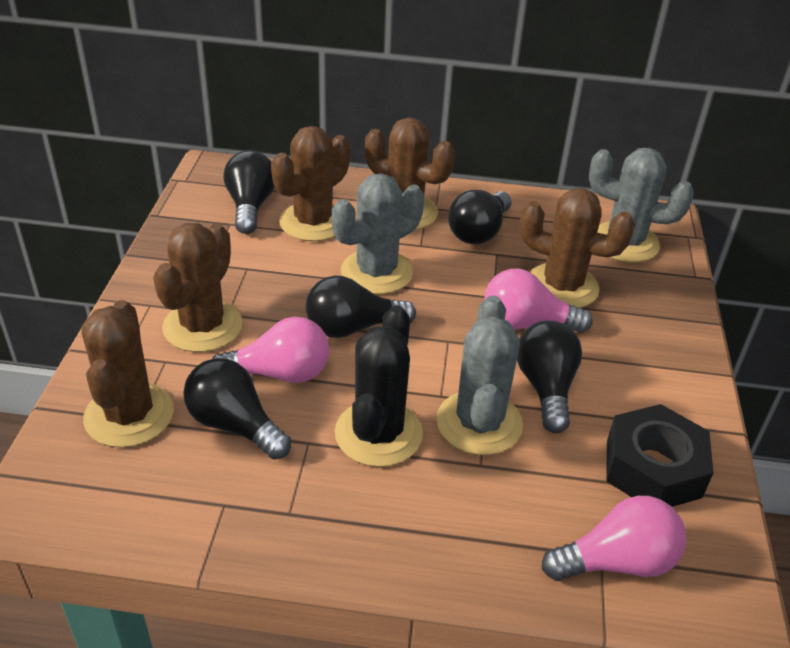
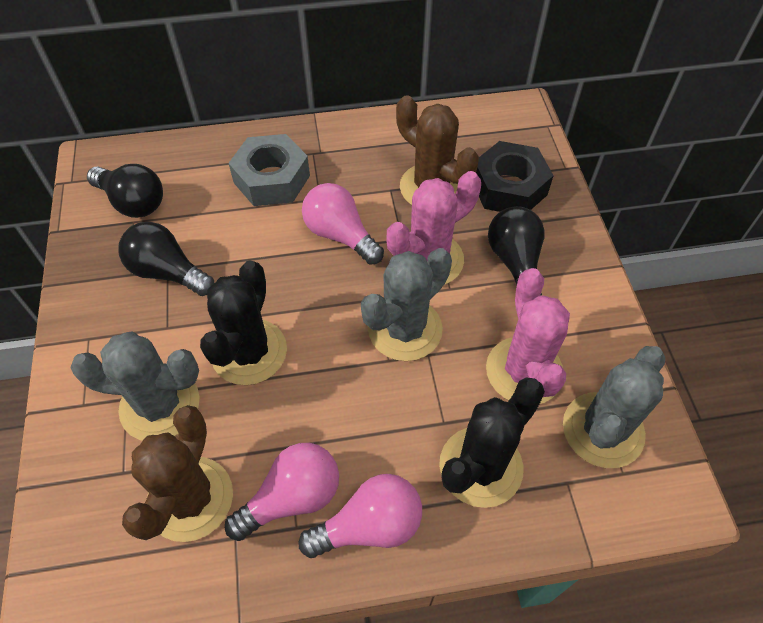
black cactus: 1 -> 2
black light bulb: 5 -> 3
brown cactus: 5 -> 2
grey nut: 0 -> 1
pink cactus: 0 -> 2

